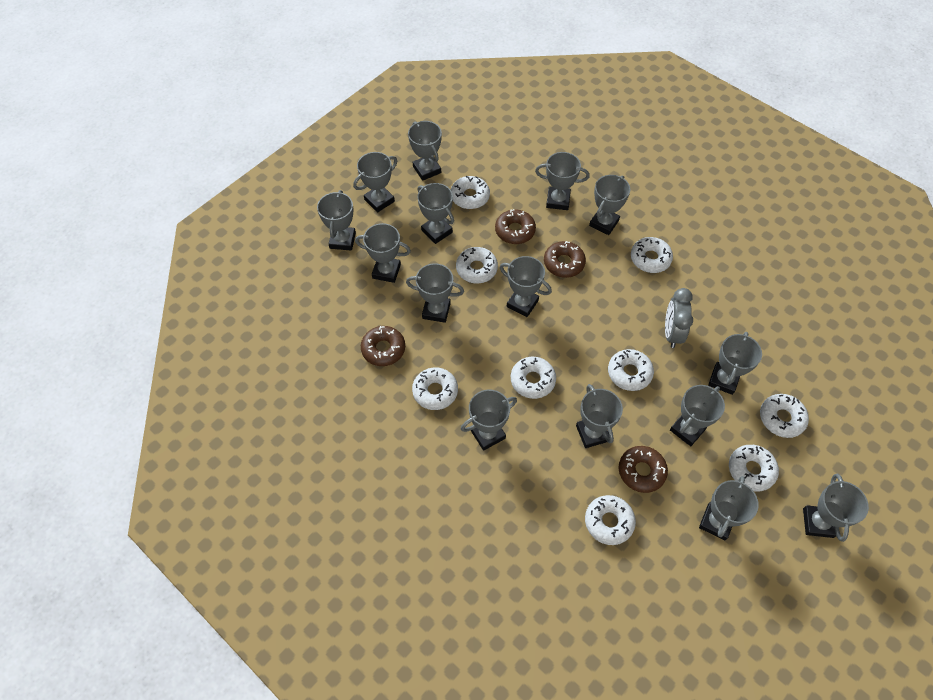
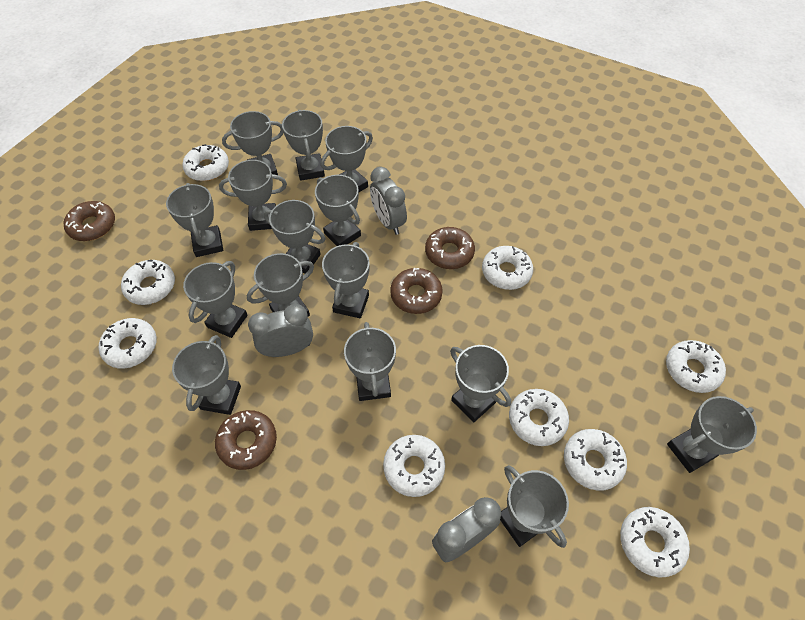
grey clock: 1 -> 3

